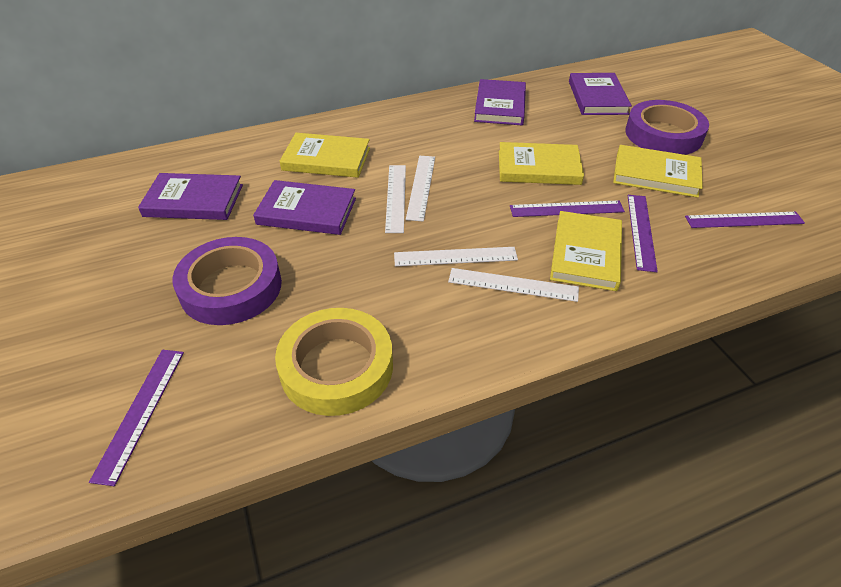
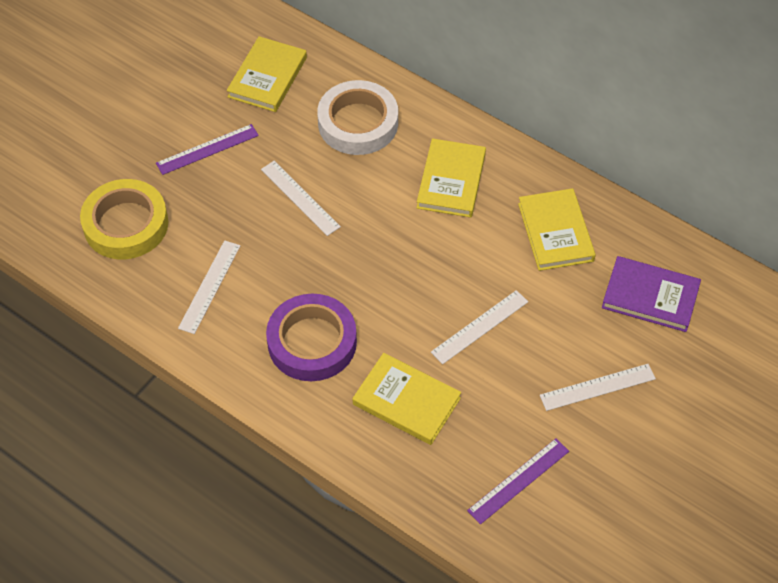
purple book: 4 -> 1
purple ruler: 4 -> 2
purple tape: 2 -> 1
white tape: 0 -> 1

